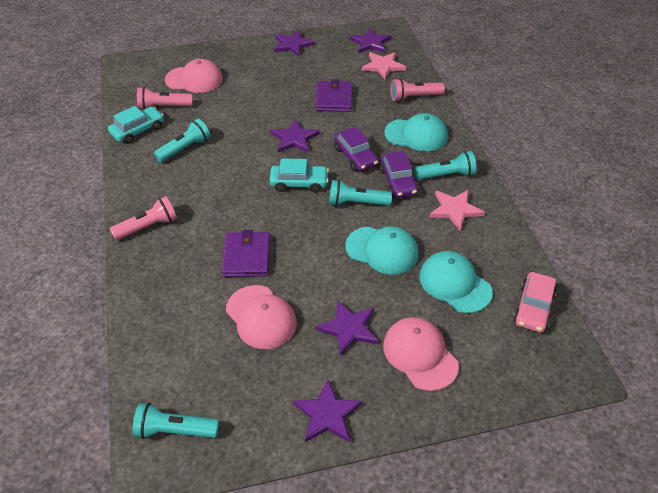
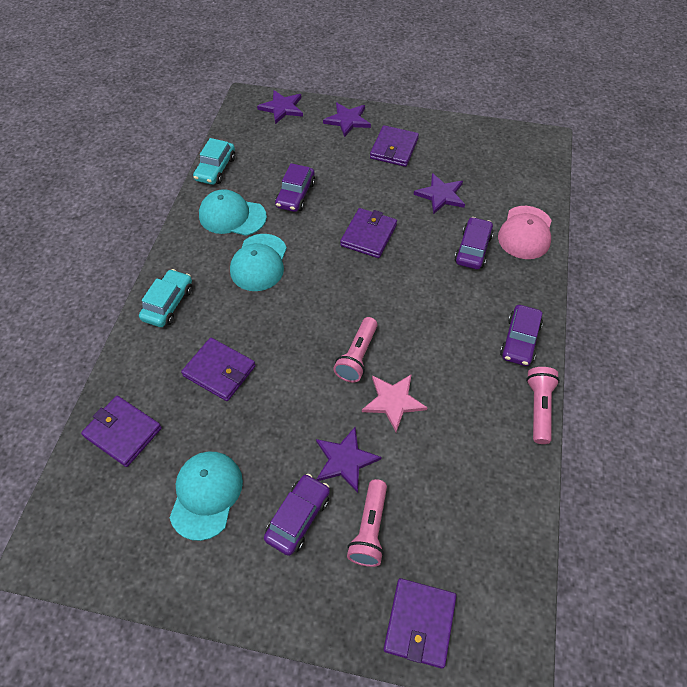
pink cap: 3 -> 1
pink car: 1 -> 0
pink star: 2 -> 1
purple car: 2 -> 4
purple star: 5 -> 4
purple wallet: 2 -> 5
turquoise flashlight: 4 -> 0

